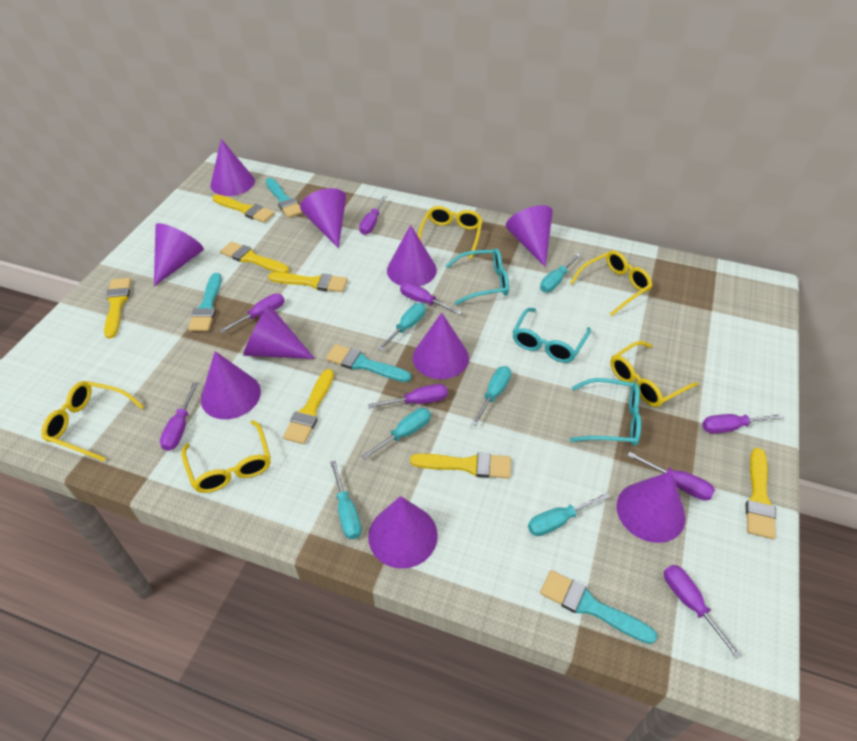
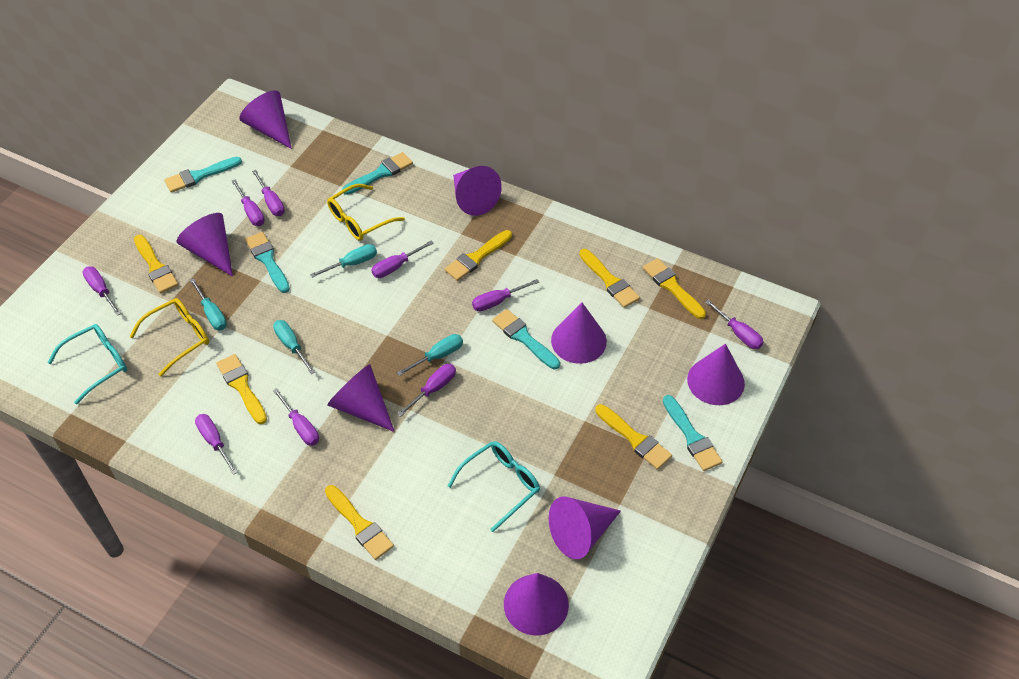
purple cone: 10 -> 8
purple screwdriver: 8 -> 9
turquoise brush: 4 -> 5
turquoise glasses: 3 -> 2
turquoise screwdriver: 6 -> 4
yellow glasses: 5 -> 2

